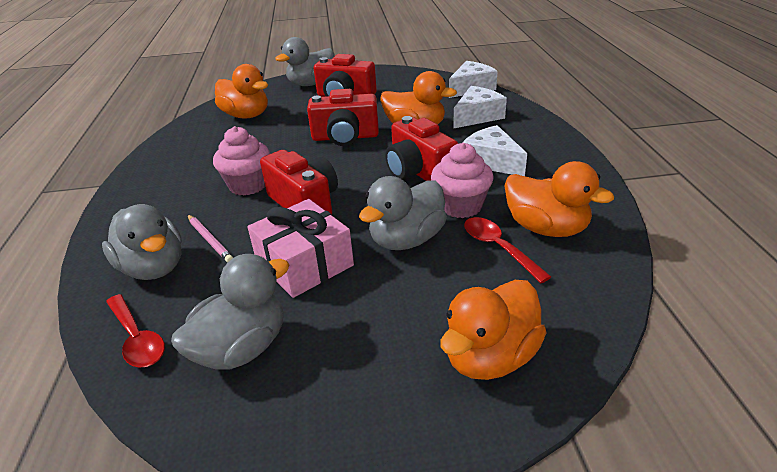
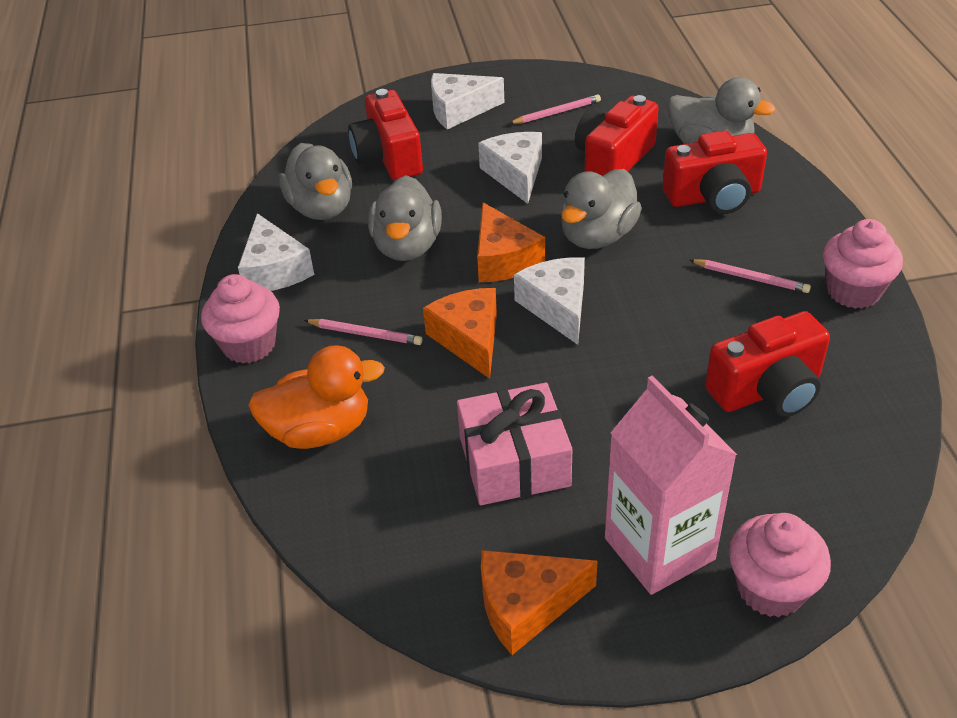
orange cheese: 0 -> 3
orange duck: 4 -> 1
pink carton: 0 -> 1
pink cupcake: 2 -> 3
pink pencil: 1 -> 3
red spoon: 2 -> 0
white cheese: 3 -> 4

